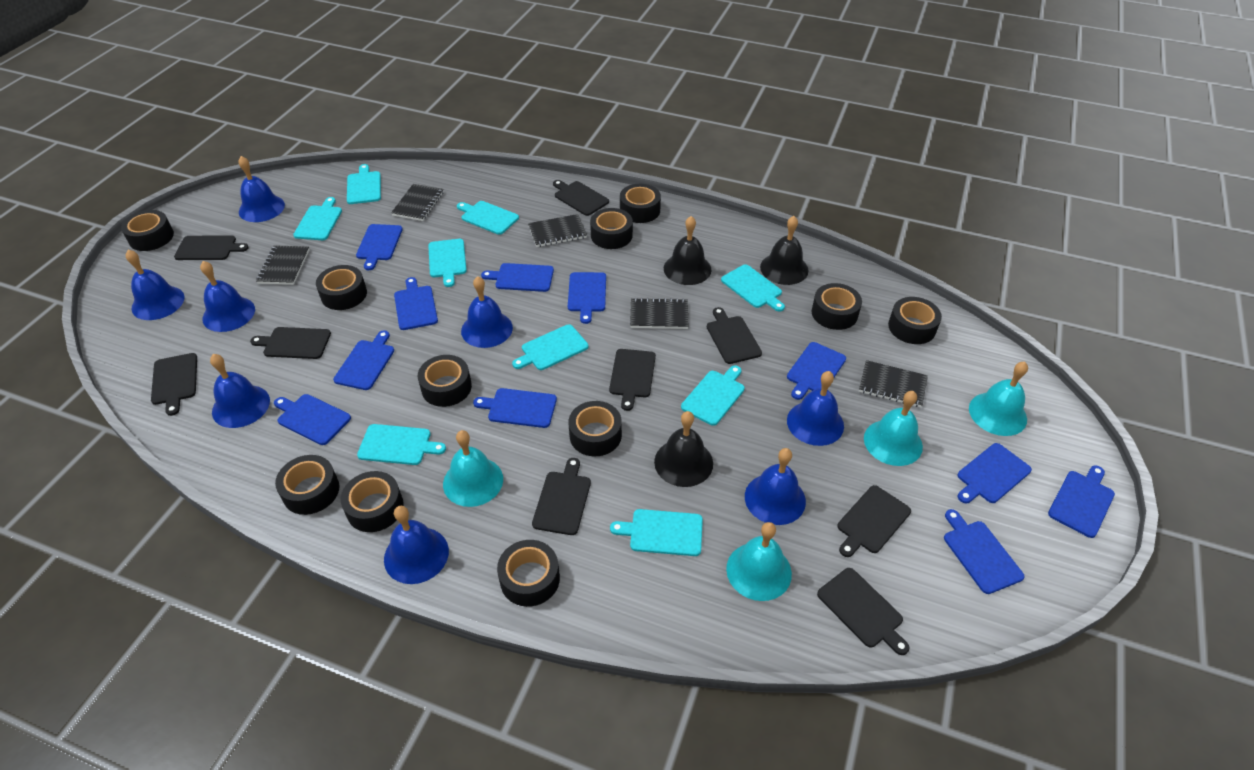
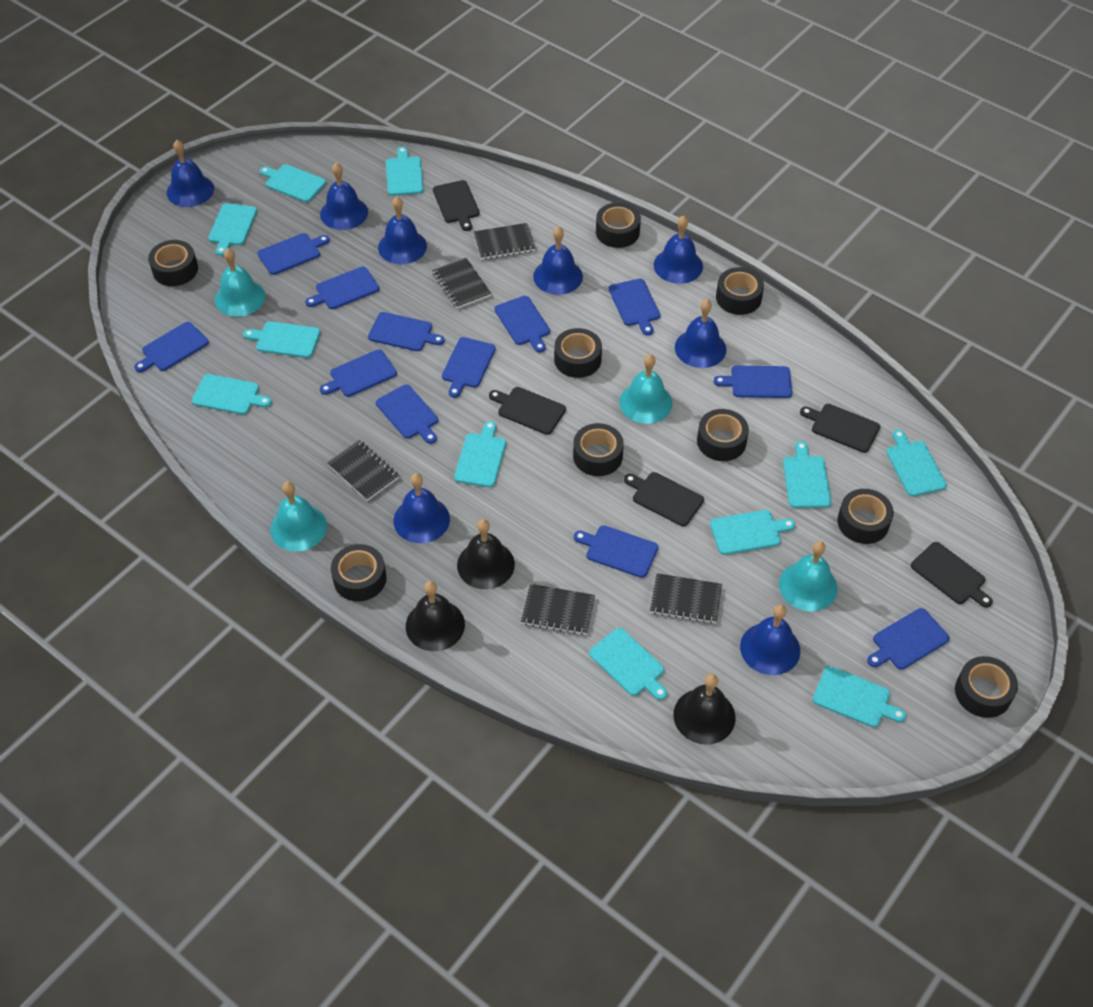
black cutting board: 9 -> 5
black tape: 11 -> 9
blue cutting board: 11 -> 12
turquoise cutting board: 9 -> 11

